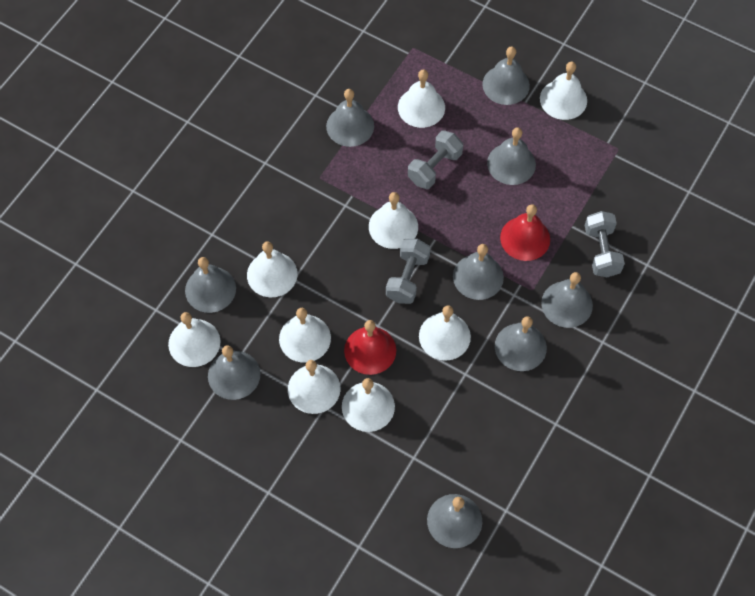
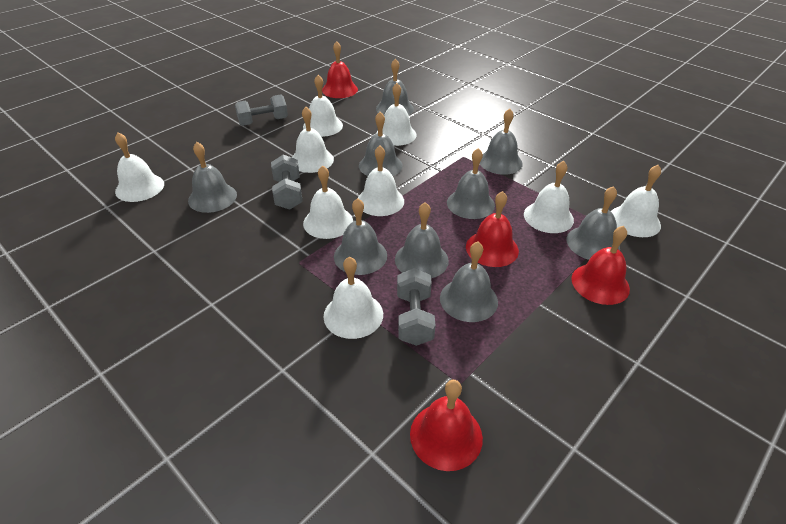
red bell: 2 -> 4

